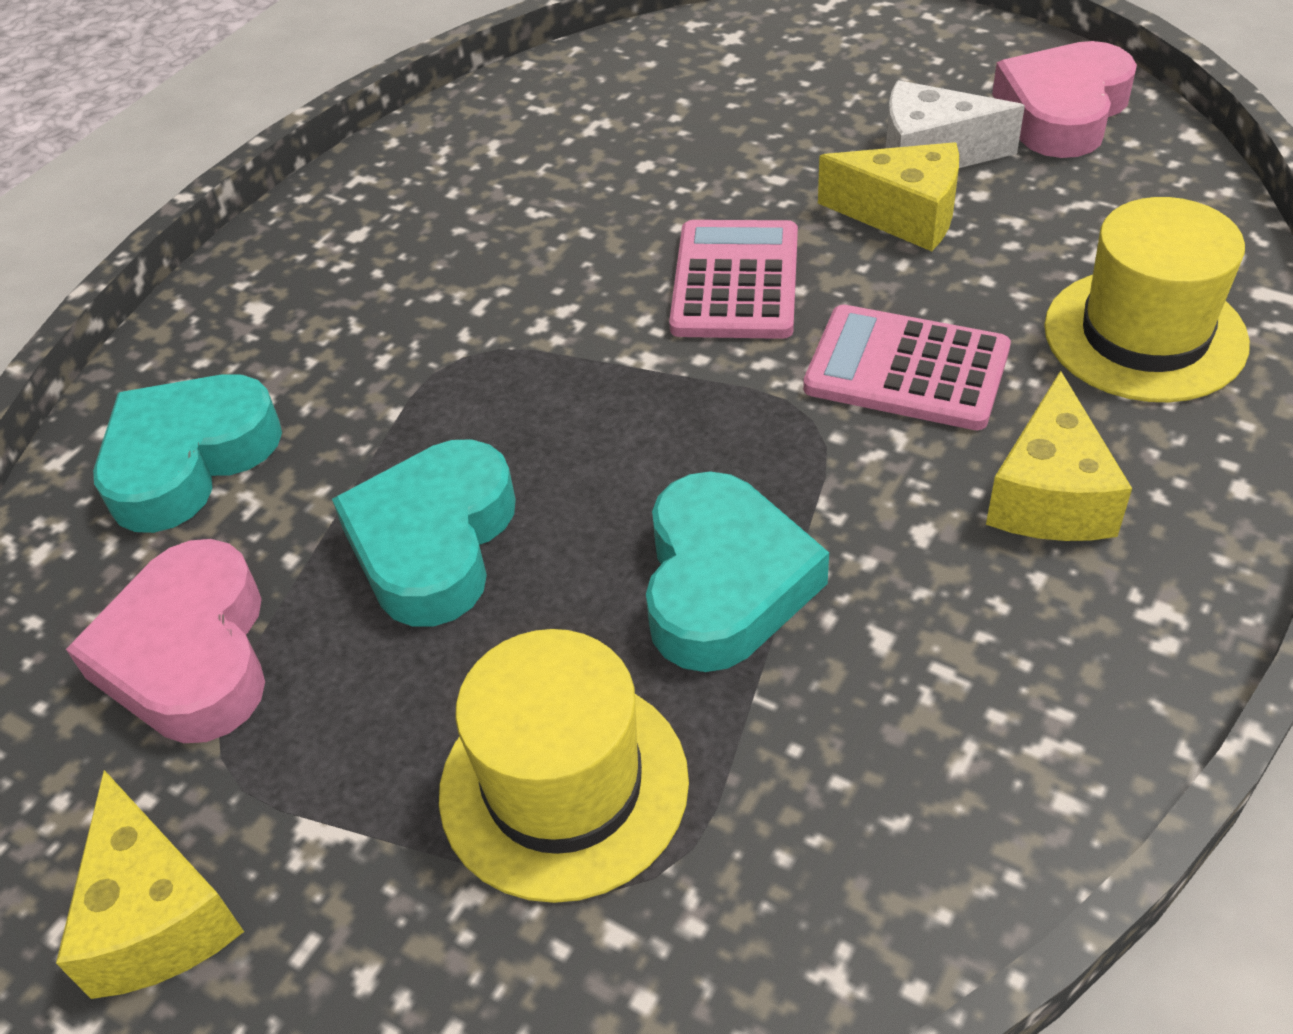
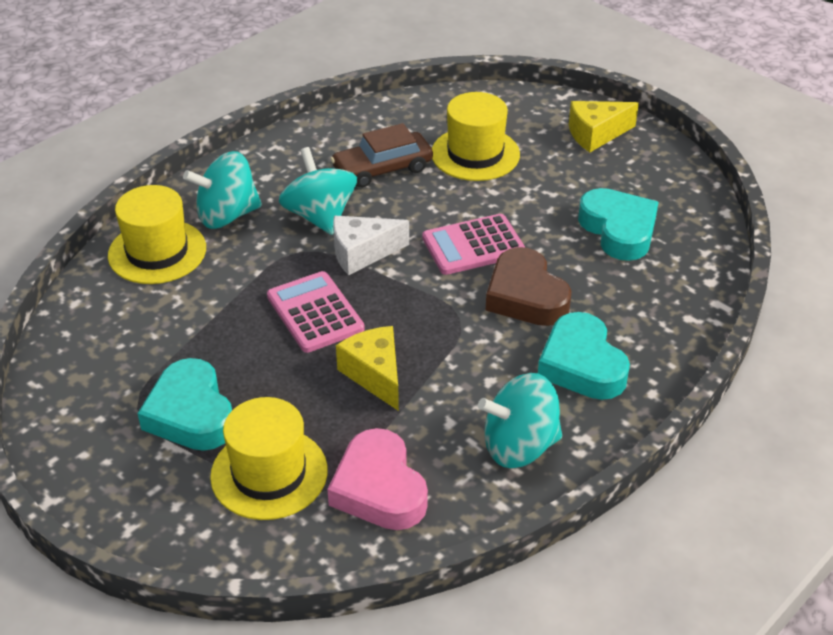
brown car: 0 -> 1
brown heart: 0 -> 1
pink heart: 2 -> 1
turquoise spinning top: 0 -> 3
yellow cheese: 3 -> 2
yellow hat: 2 -> 3

